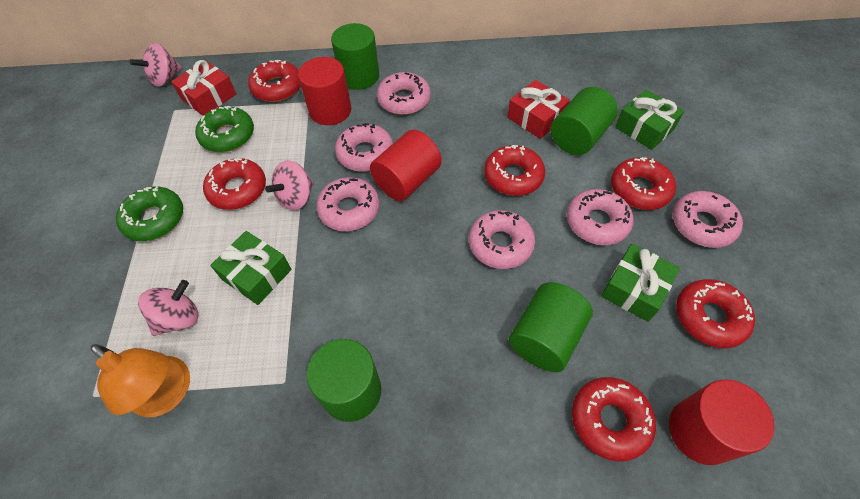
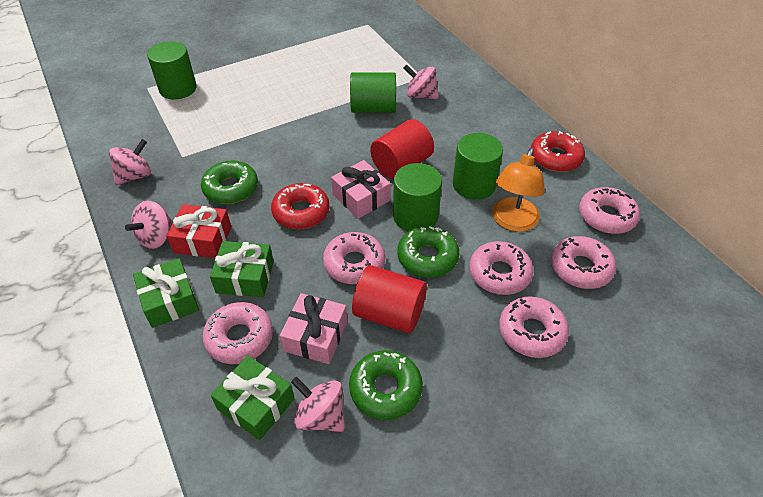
green donut: 2 -> 3
pink gift: 0 -> 2
pink spinning top: 3 -> 4
red cylinder: 3 -> 2
red donut: 6 -> 2
red gift: 2 -> 1

